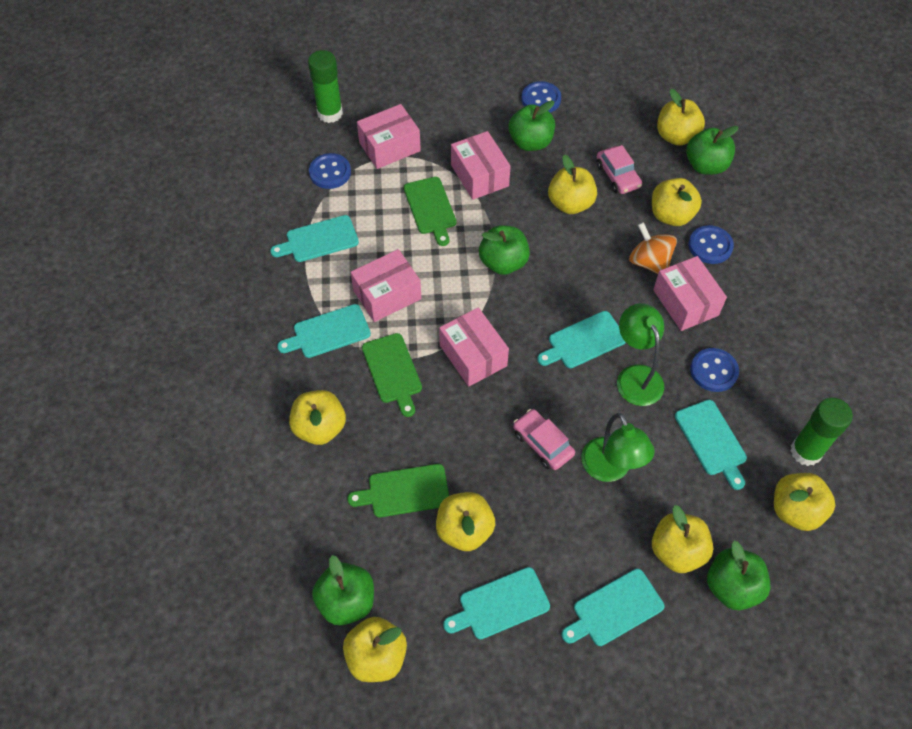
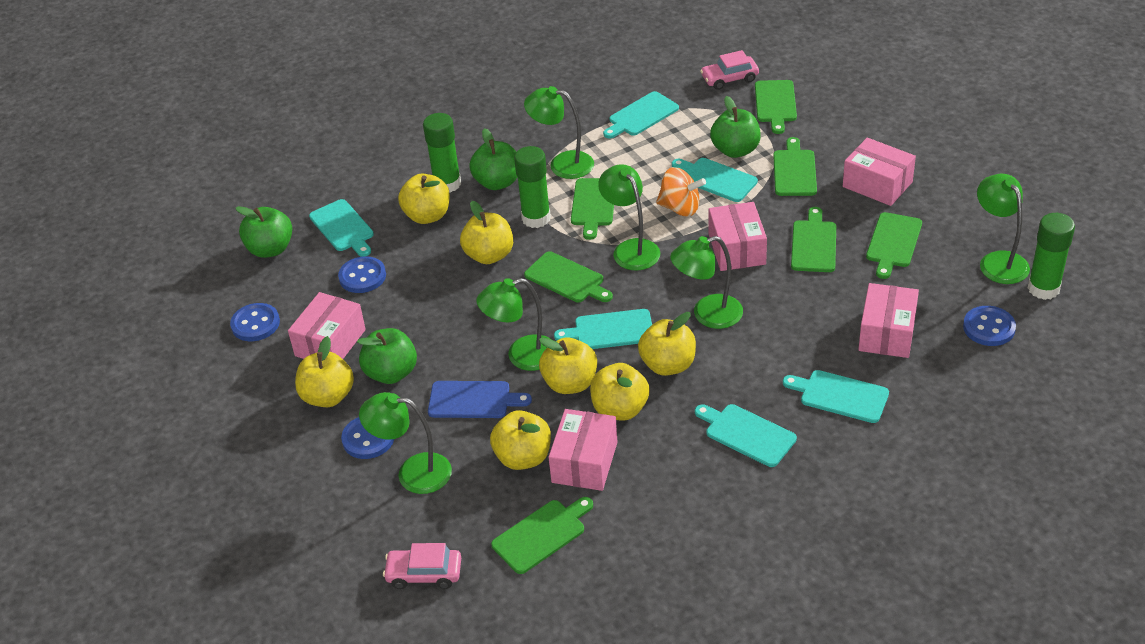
blue cutting board: 0 -> 1
green apple: 5 -> 4
green cutting board: 3 -> 7
green glue stick: 2 -> 3
green lamp: 2 -> 6
yellow apple: 8 -> 7

